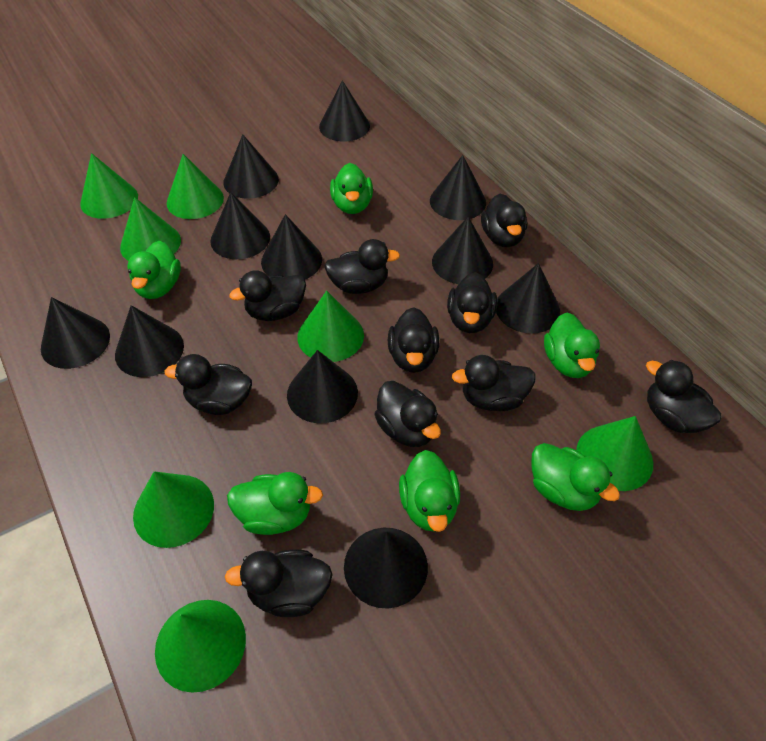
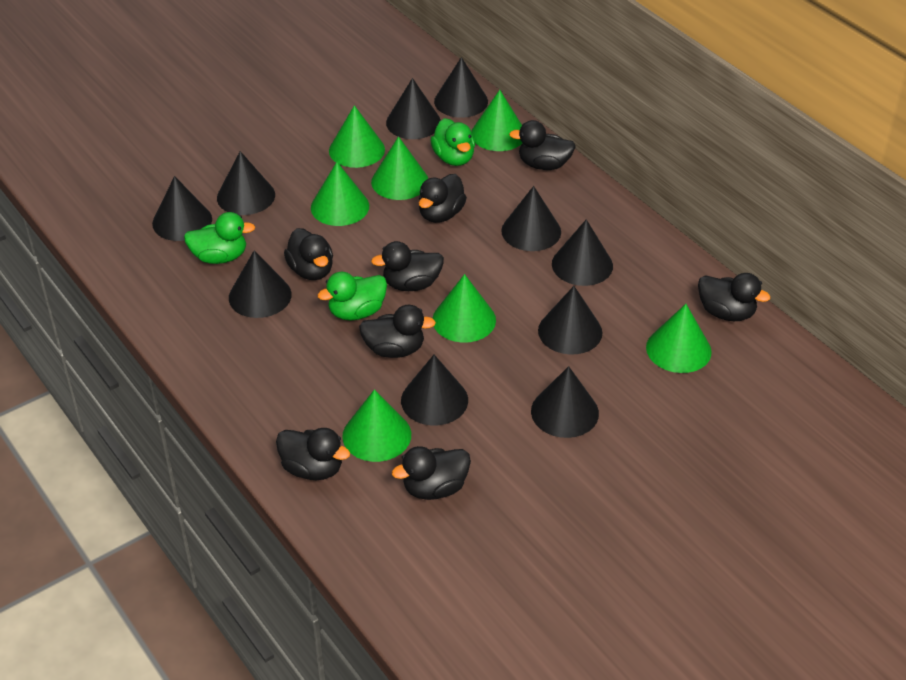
black cone: 11 -> 10
black duck: 10 -> 8
green duck: 6 -> 3

